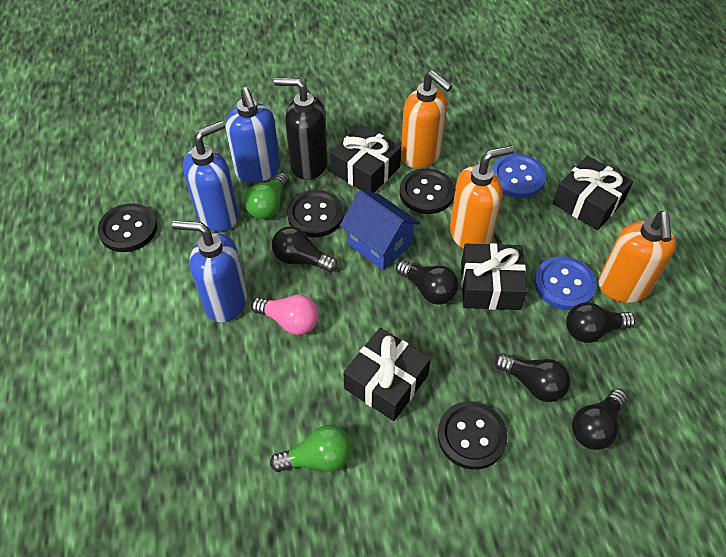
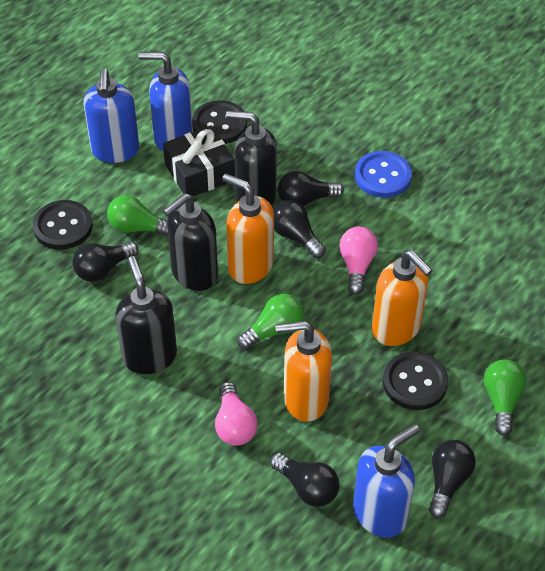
black button: 4 -> 3
black gift: 4 -> 1
black soap dispenser: 1 -> 3
blue button: 2 -> 1
blue house: 1 -> 0
green light bulb: 2 -> 3
pink light bulb: 1 -> 2

